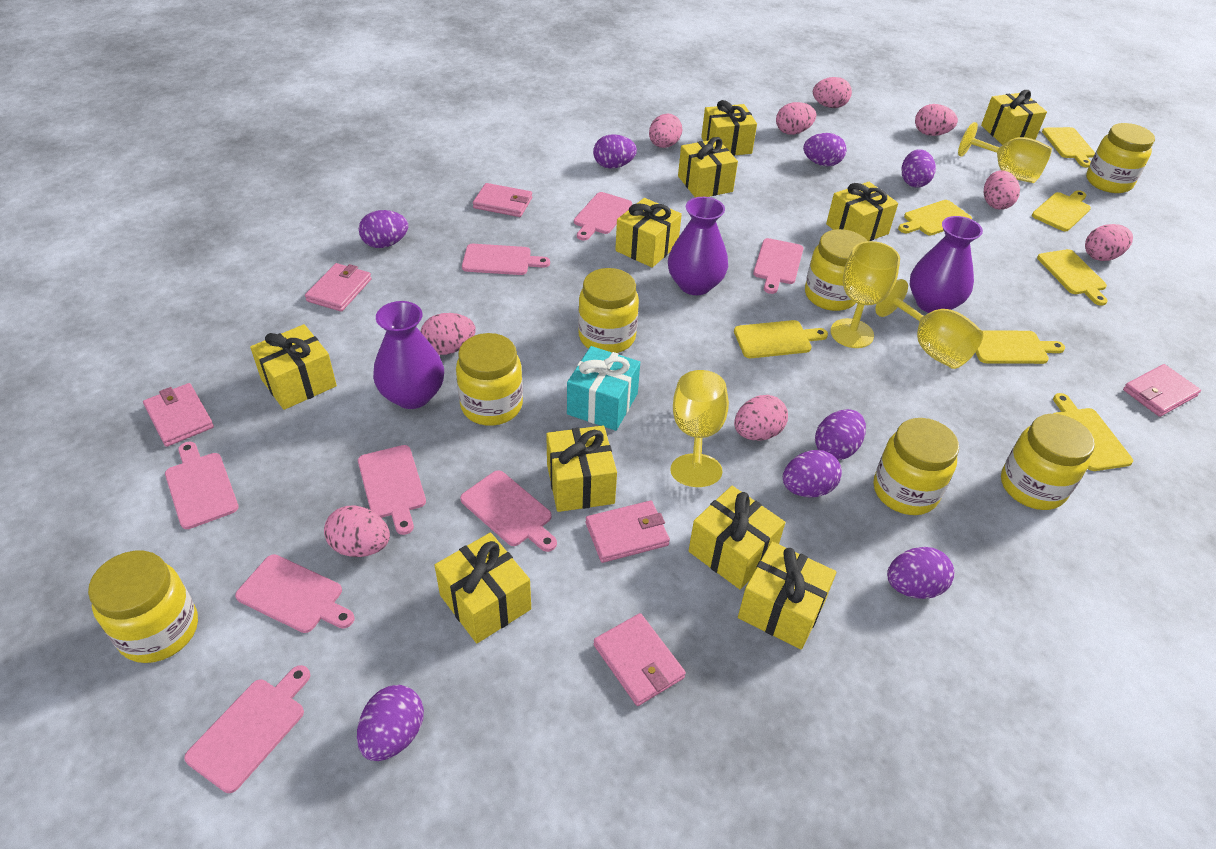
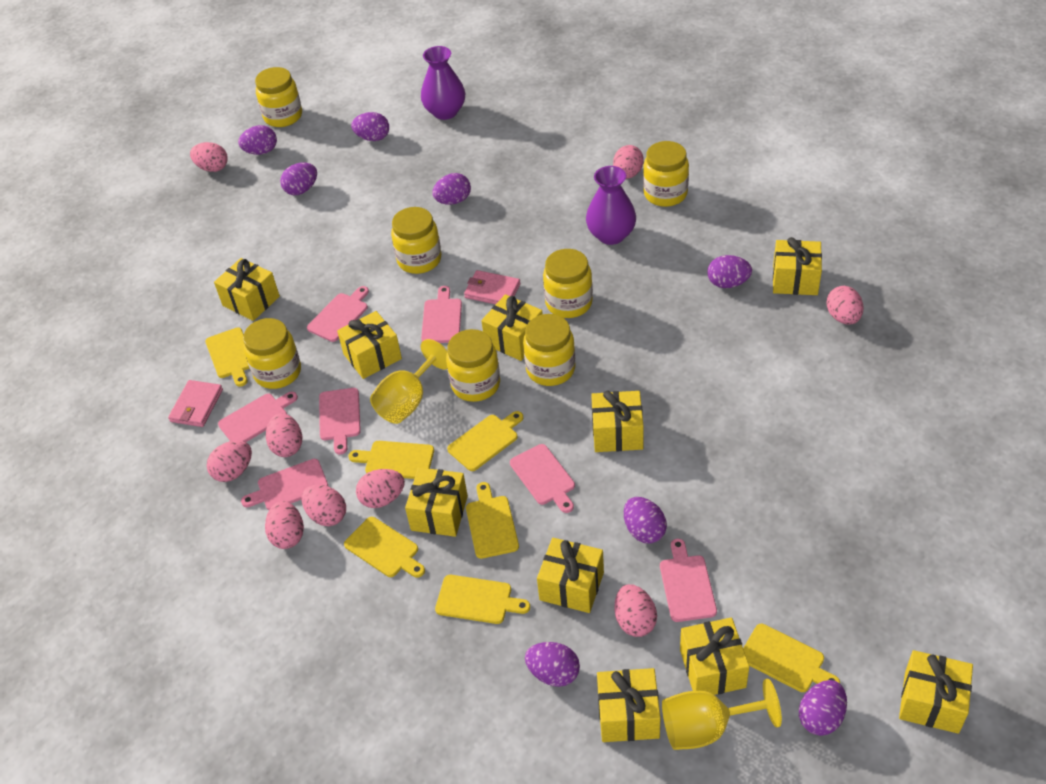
pink cutting board: 8 -> 7
pink wallet: 6 -> 2
purple vase: 3 -> 2
turquoise gift: 1 -> 0
yellow goblet: 4 -> 2

